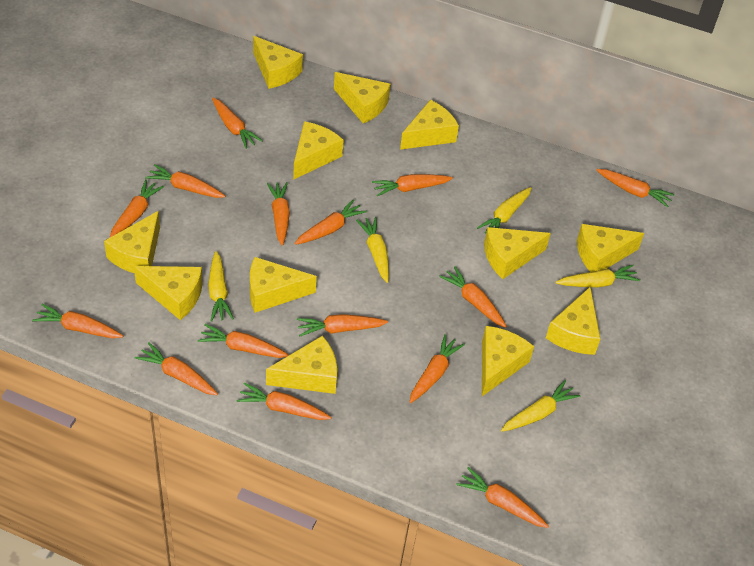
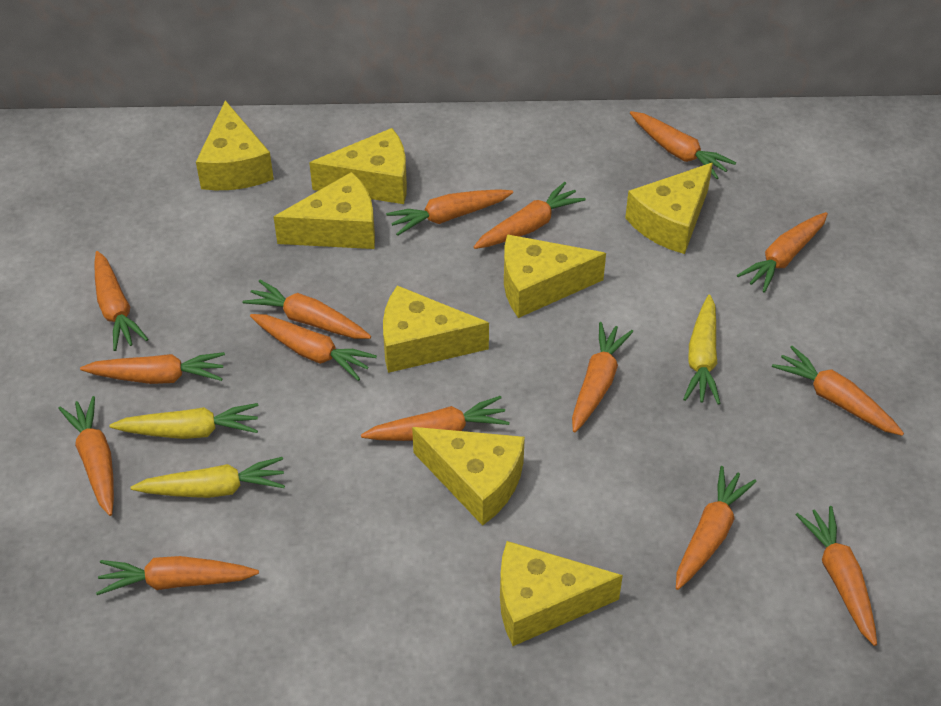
yellow carrot: 5 -> 3
yellow cheese: 12 -> 8

